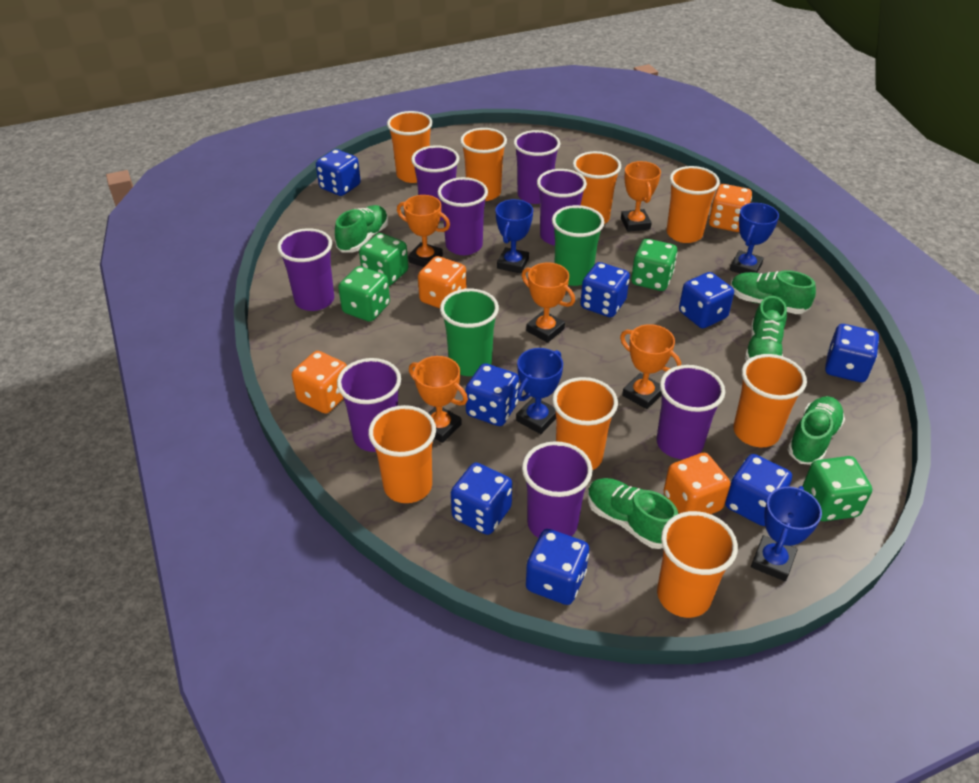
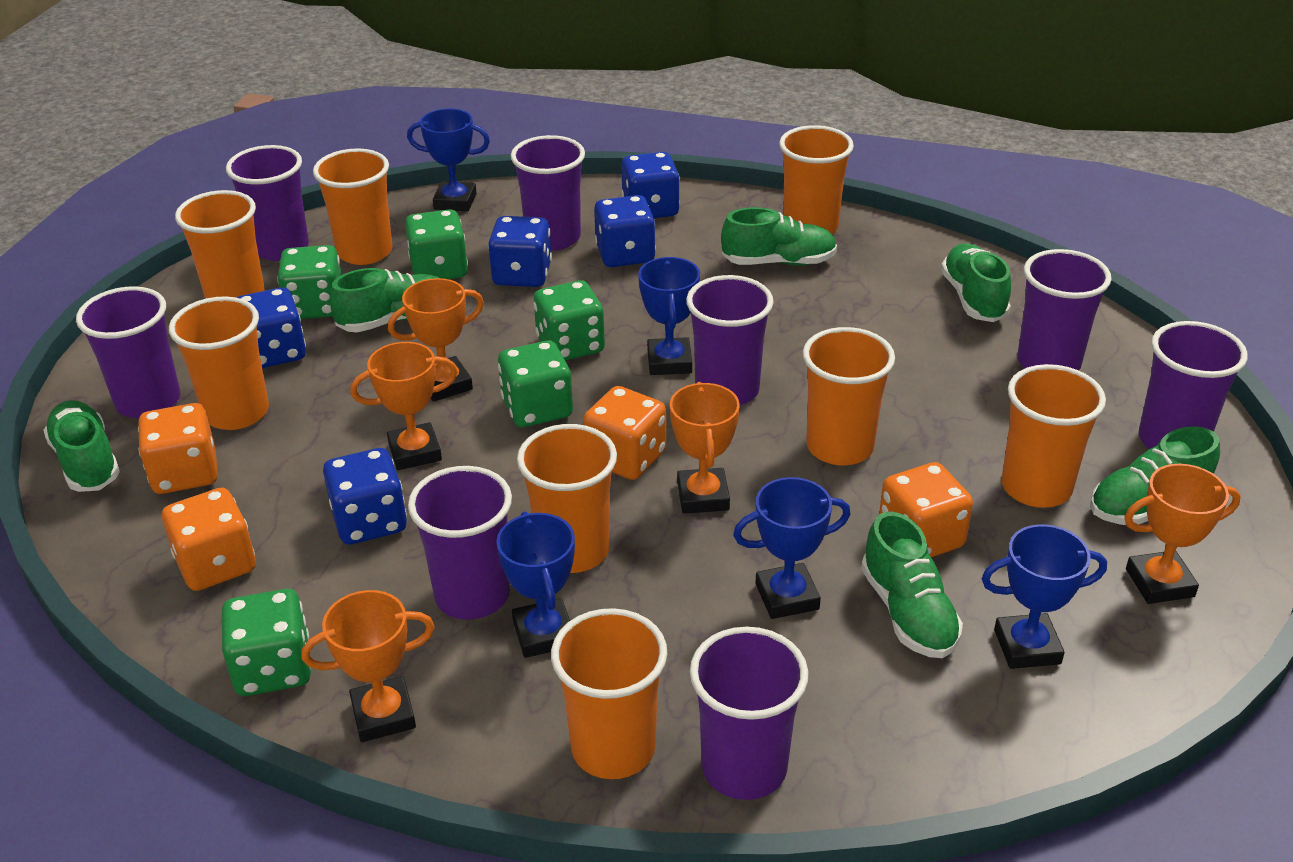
blue dice: 8 -> 5
blue trophy: 4 -> 5
green cup: 2 -> 0
green dice: 4 -> 5
green shoe: 5 -> 6

